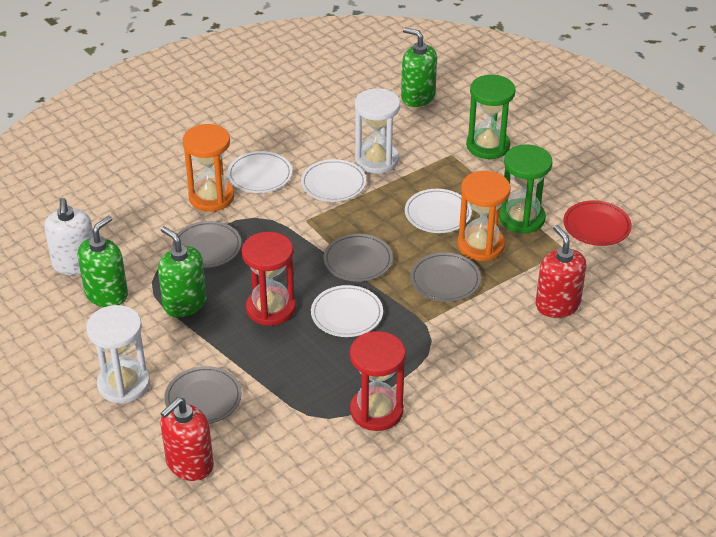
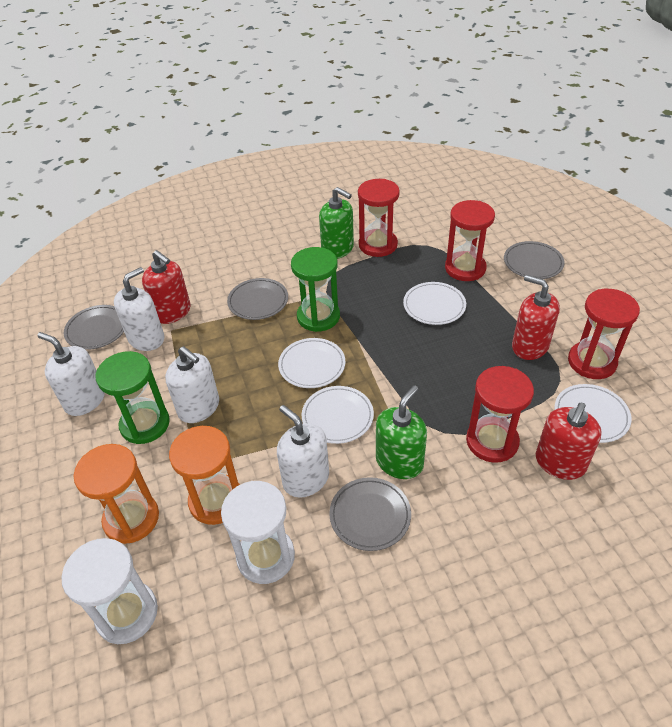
green soap dispenser: 3 -> 2
red hourglass: 2 -> 4
red plate: 1 -> 0
red soap dispenser: 2 -> 3
white soap dispenser: 1 -> 4

